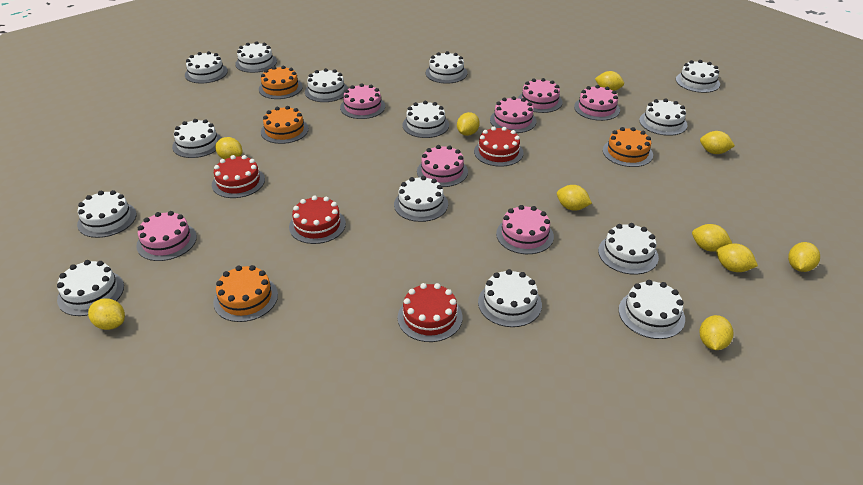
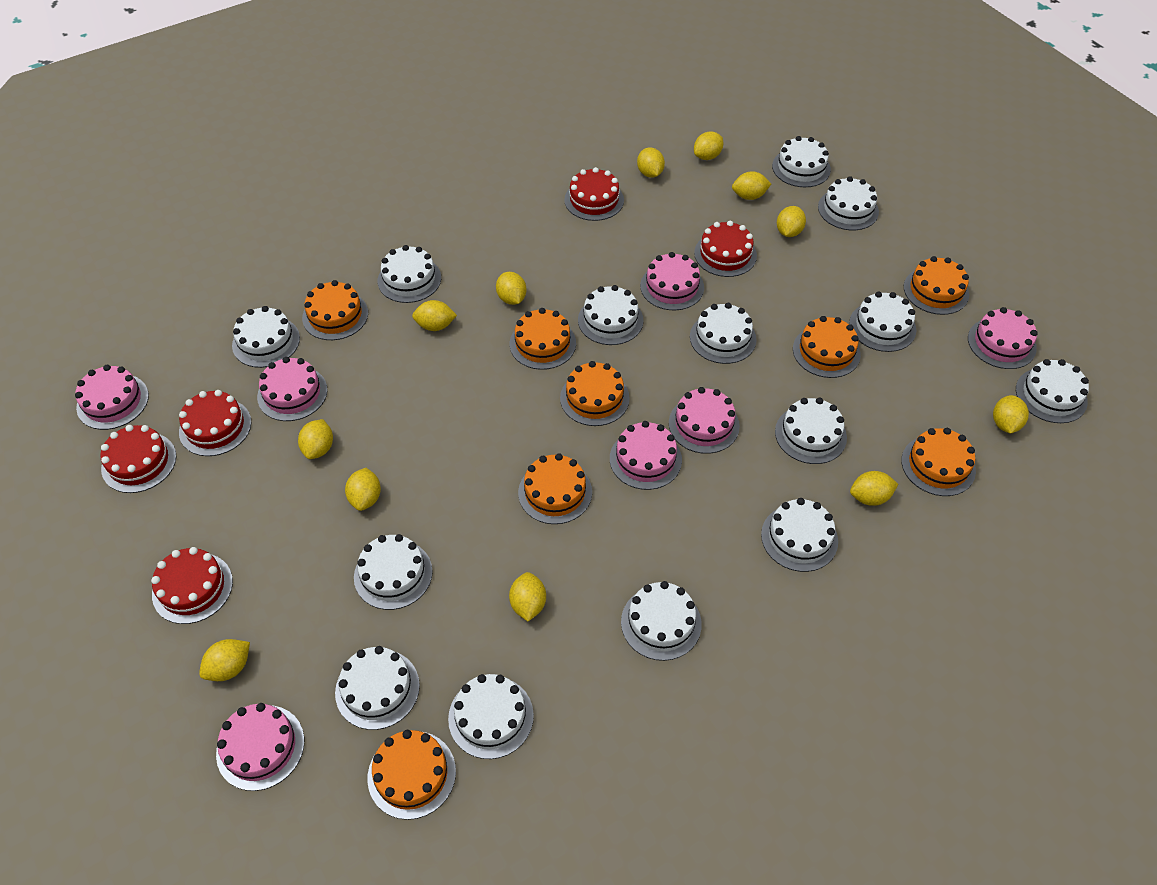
orange cake: 4 -> 8
red cake: 4 -> 5
yellow lemon: 10 -> 12

